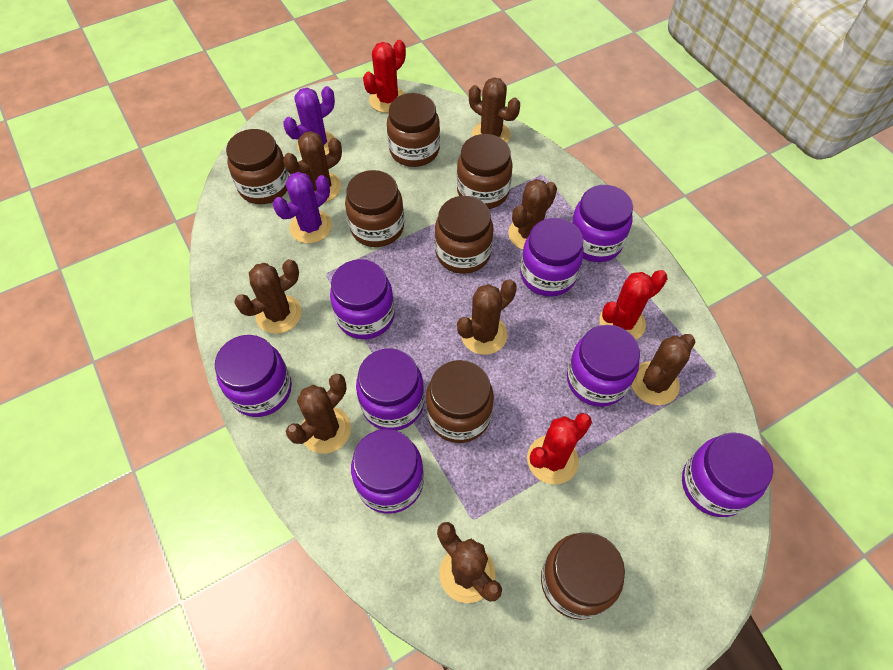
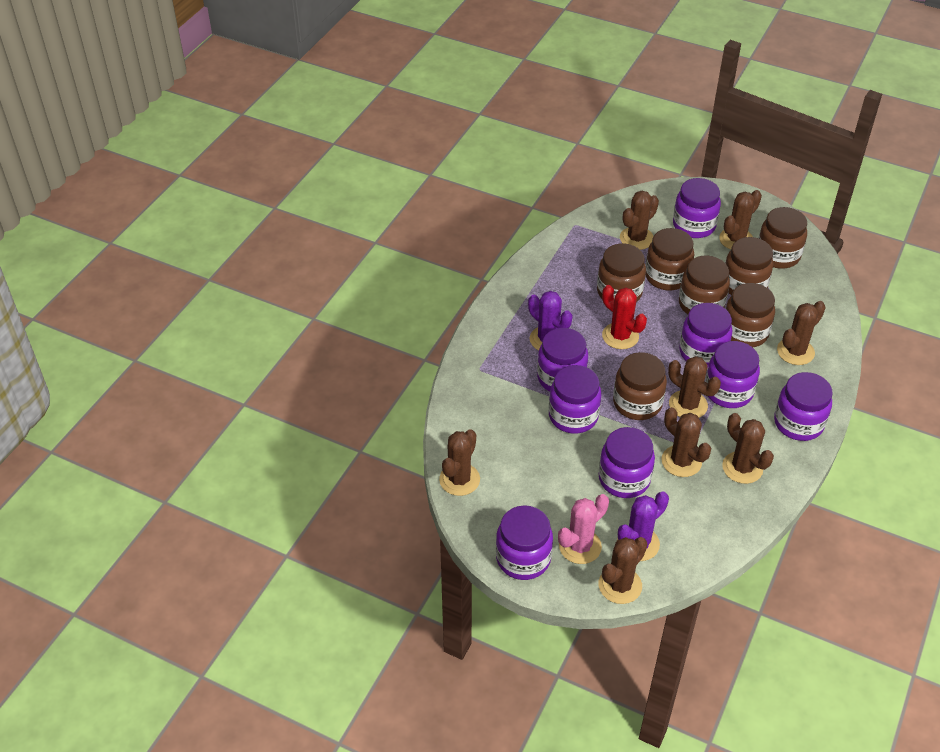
pink cactus: 0 -> 1
red cactus: 3 -> 1

